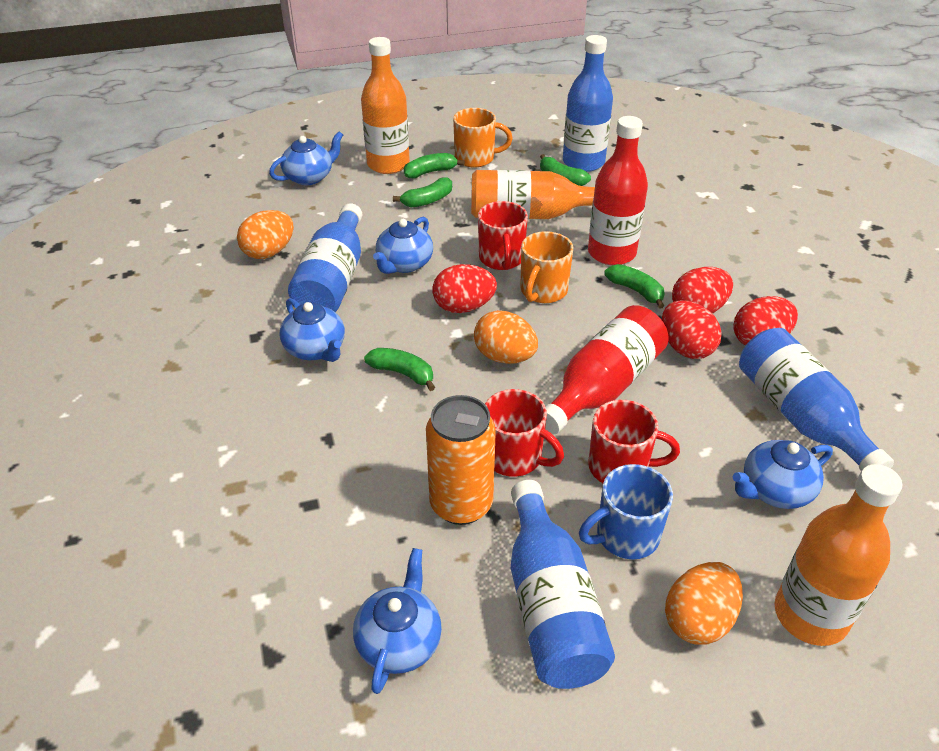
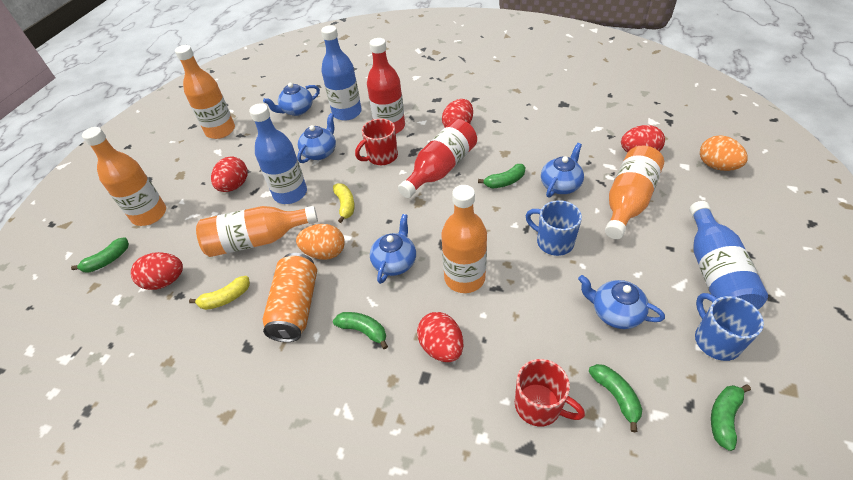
blue bottle: 4 -> 3
blue mug: 1 -> 2
orange bottle: 3 -> 5
orange egg: 3 -> 2
orange mug: 2 -> 0
red egg: 4 -> 5
red mug: 3 -> 2
yellow banana: 0 -> 2

